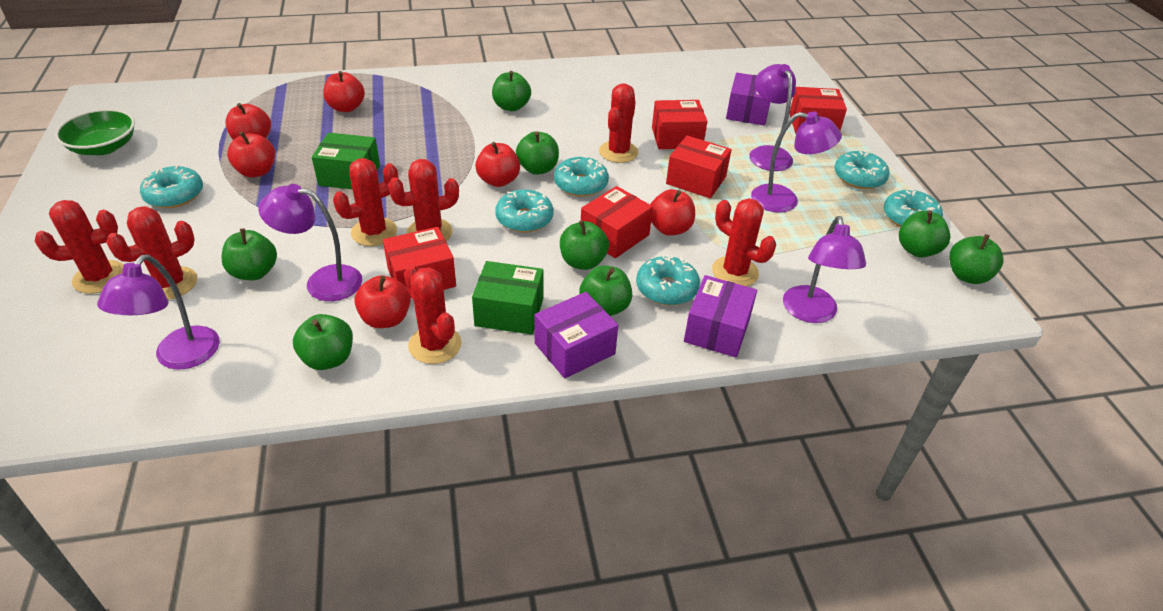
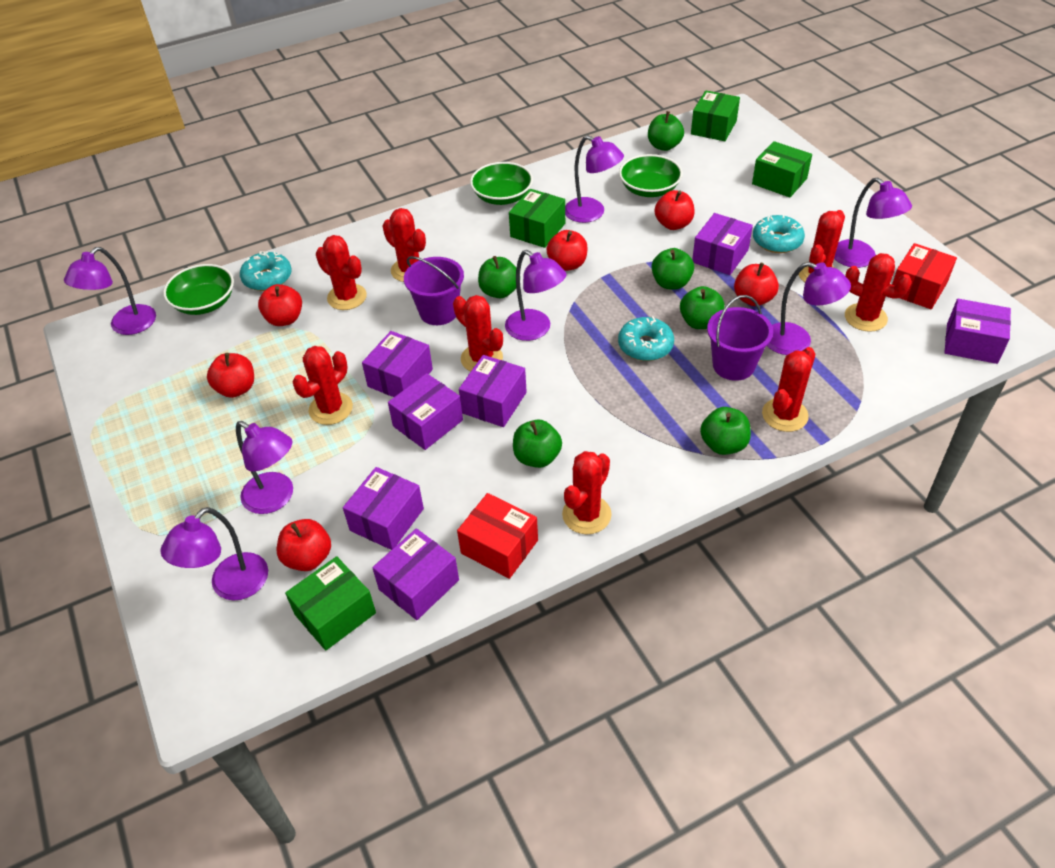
green apple: 8 -> 6
green bowl: 1 -> 3
green box: 2 -> 4
purple box: 3 -> 7
purple bucket: 0 -> 2
purple lamp: 5 -> 7
red box: 5 -> 2
red cactus: 7 -> 8
turquoise donut: 6 -> 3

